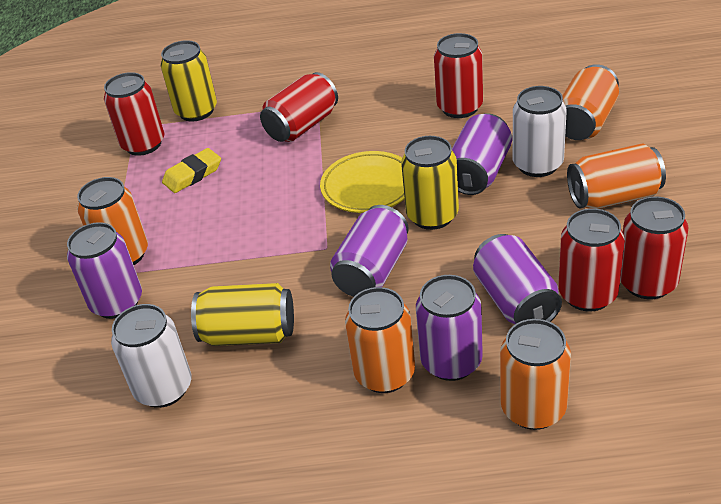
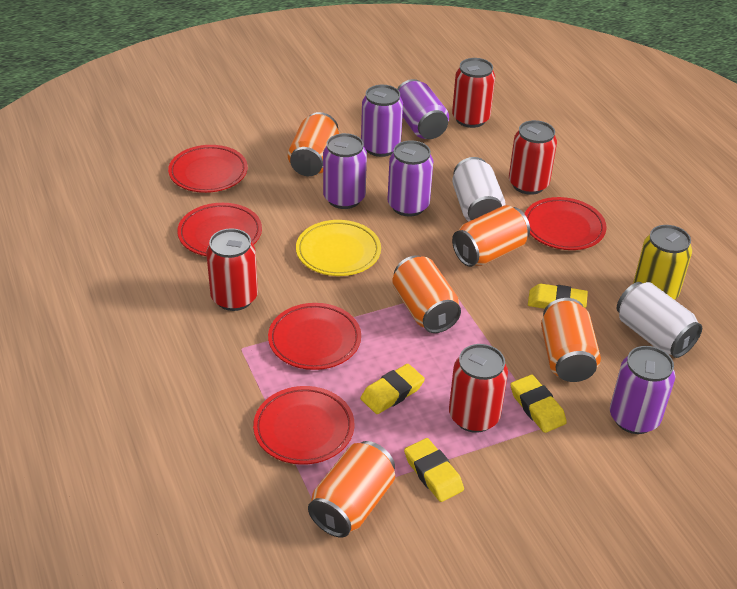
red can: 5 -> 4
red plate: 0 -> 5
yellow can: 3 -> 1
yellow eraser: 1 -> 4

